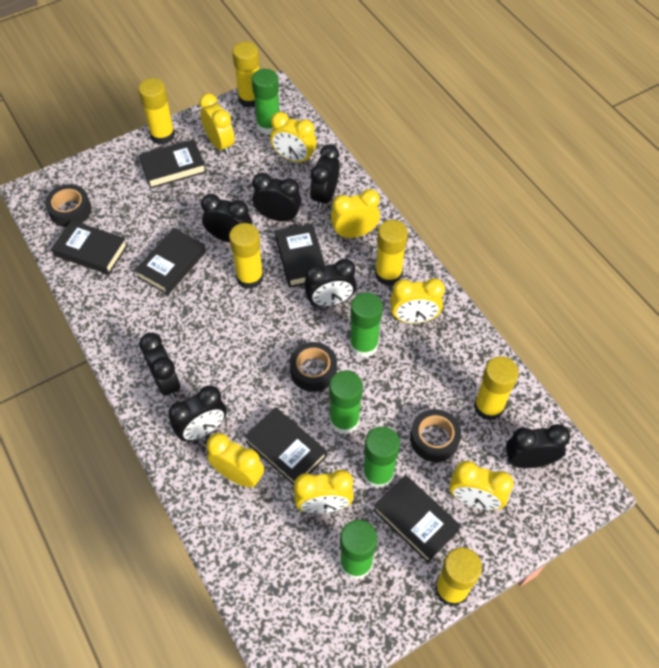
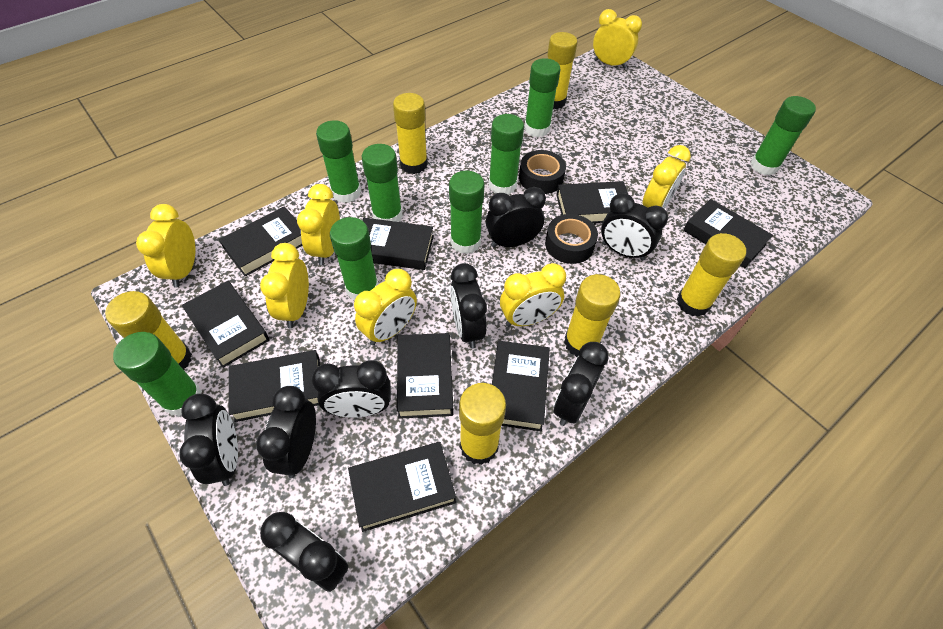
black book: 6 -> 9
black clock: 7 -> 8
black tape: 3 -> 2
green glue stick: 5 -> 8

